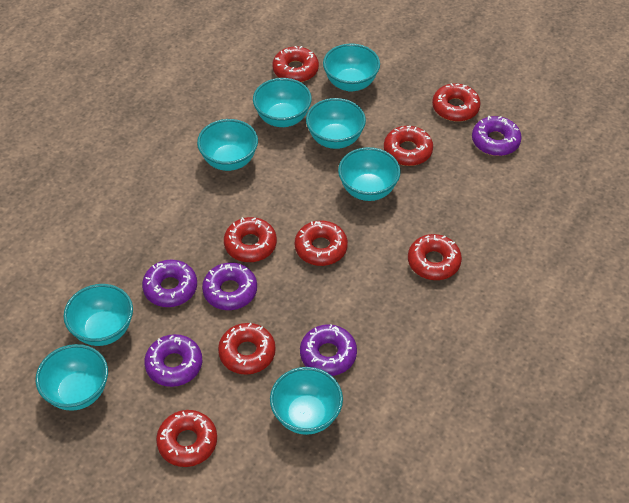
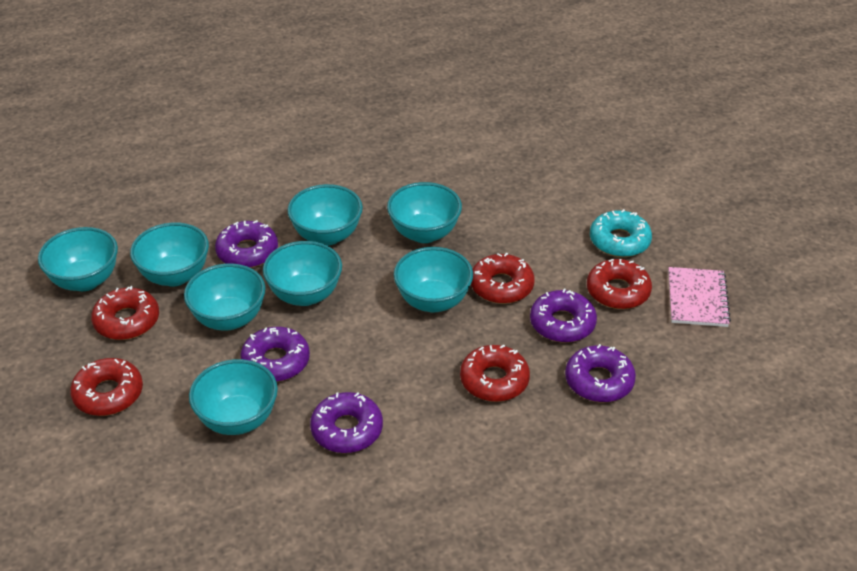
pink notebook: 0 -> 1
red donut: 8 -> 5
turquoise donut: 0 -> 1

